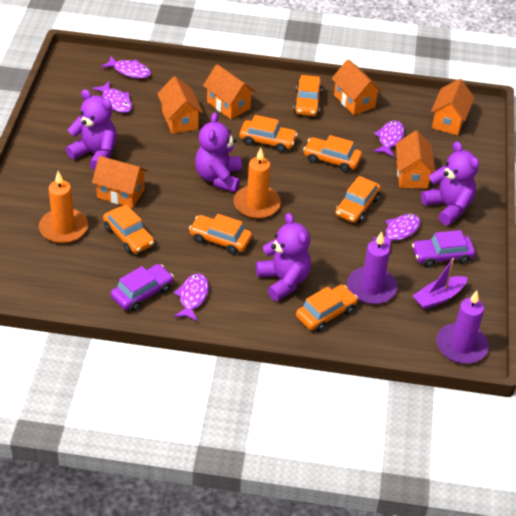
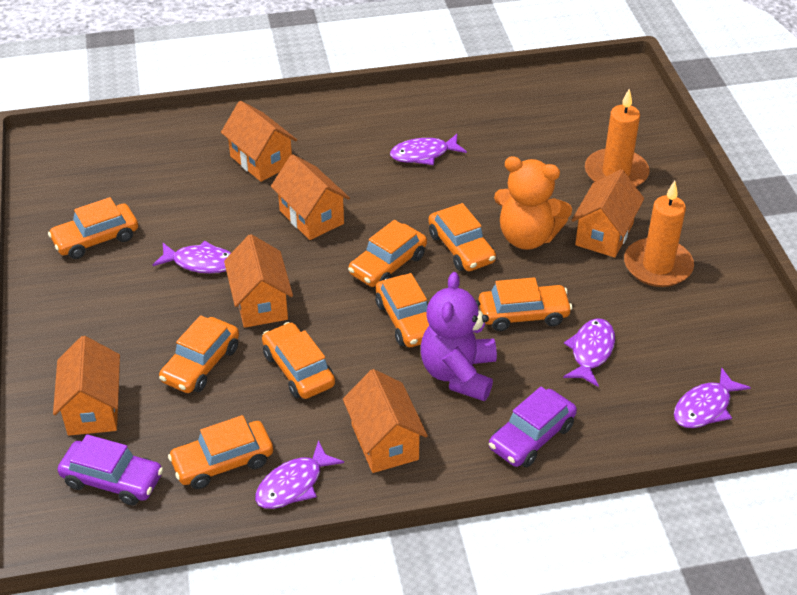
orange car: 7 -> 8
orange teddy bear: 0 -> 1
purple boat: 1 -> 0
purple candle: 2 -> 0
purple teddy bear: 4 -> 1

